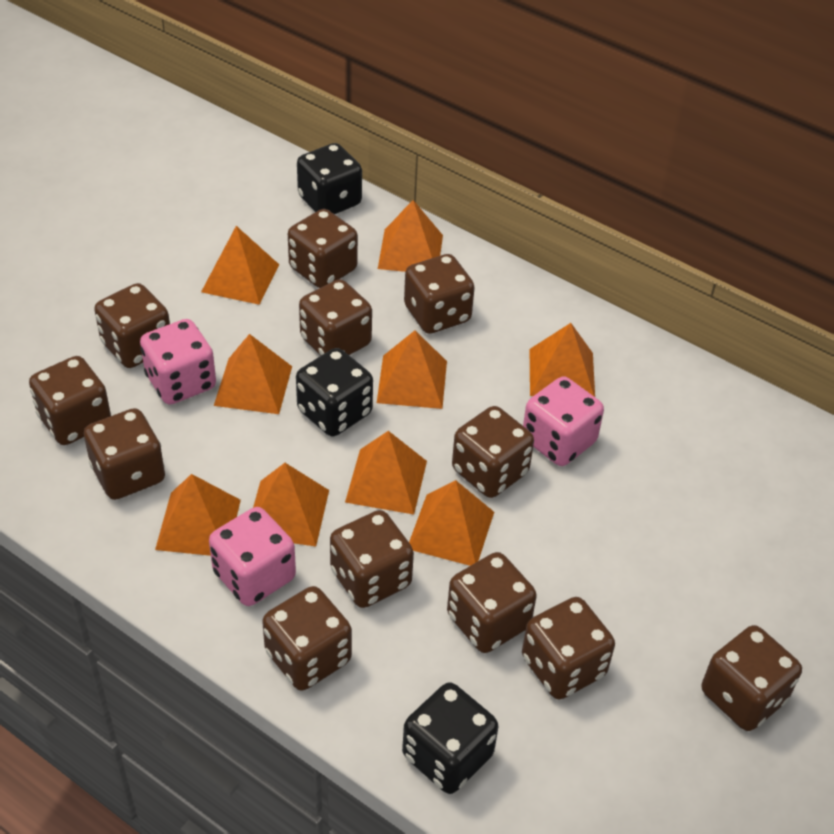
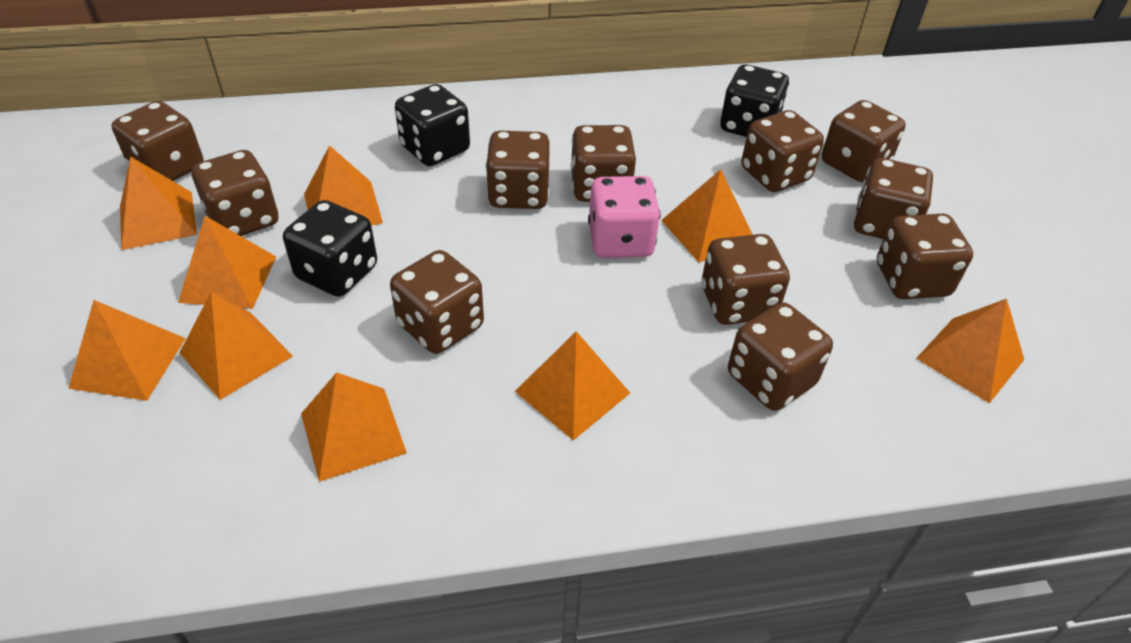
brown dice: 12 -> 11
pink dice: 3 -> 1

